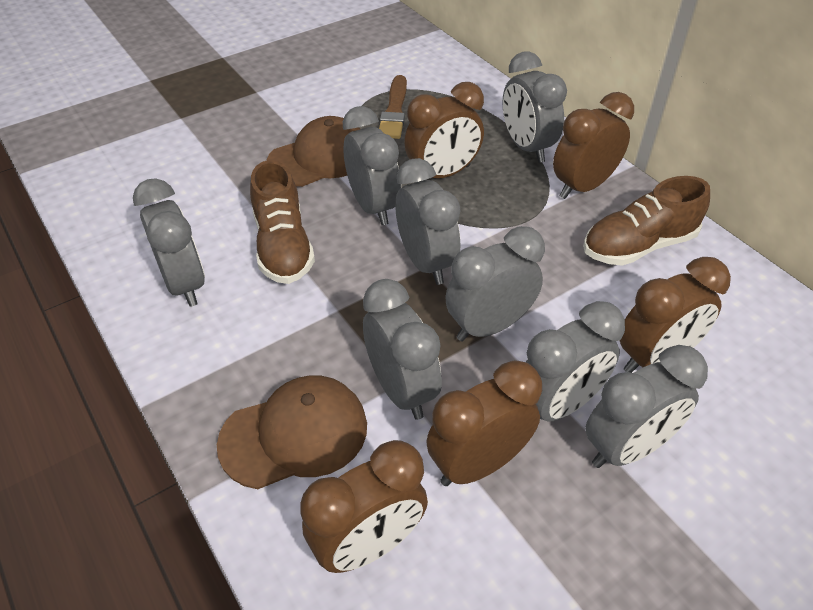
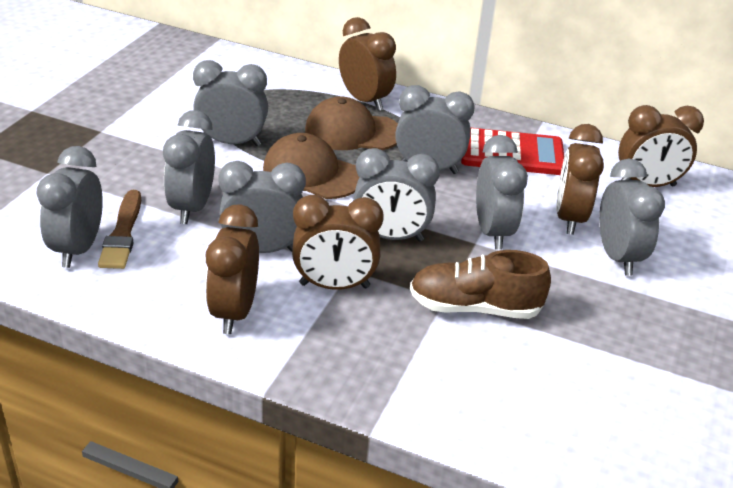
brown shoe: 2 -> 1
red calculator: 0 -> 1

